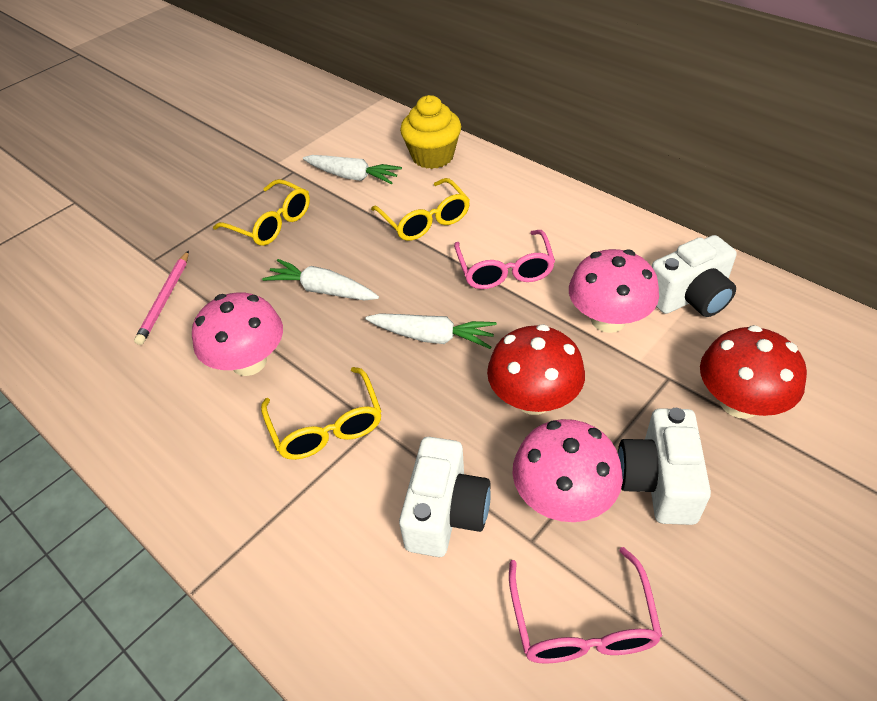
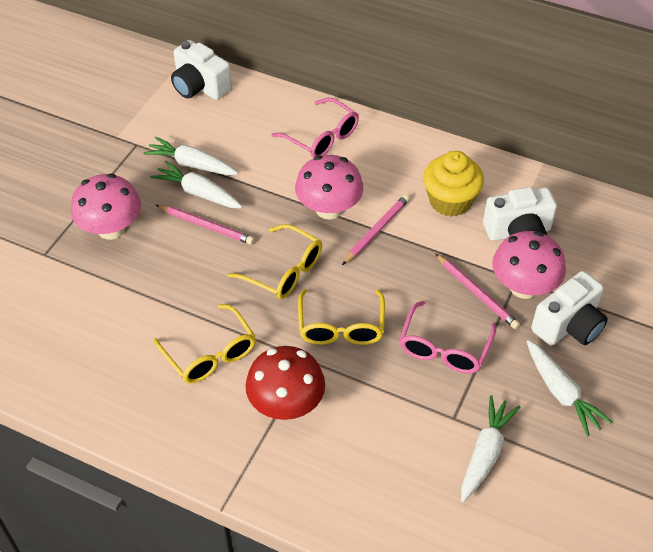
pink pencil: 1 -> 3
red mushroom: 2 -> 1
white carrot: 3 -> 4

